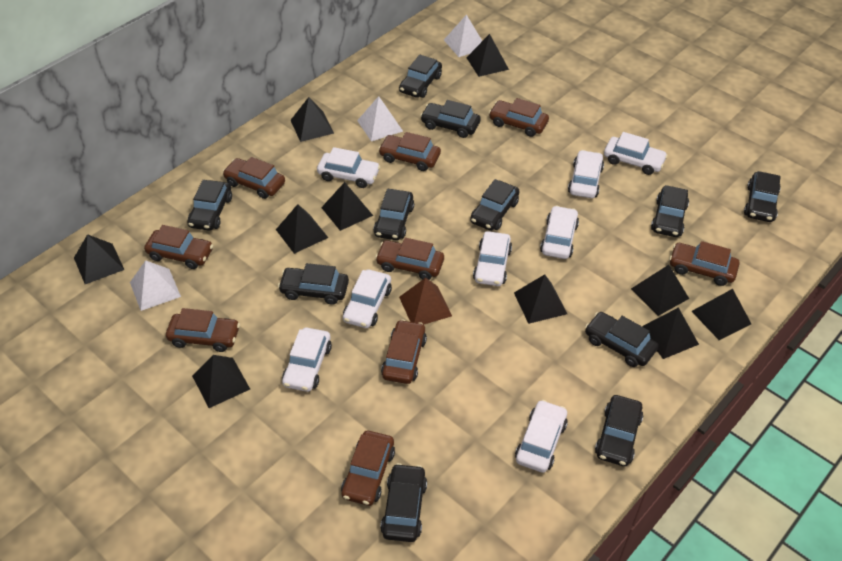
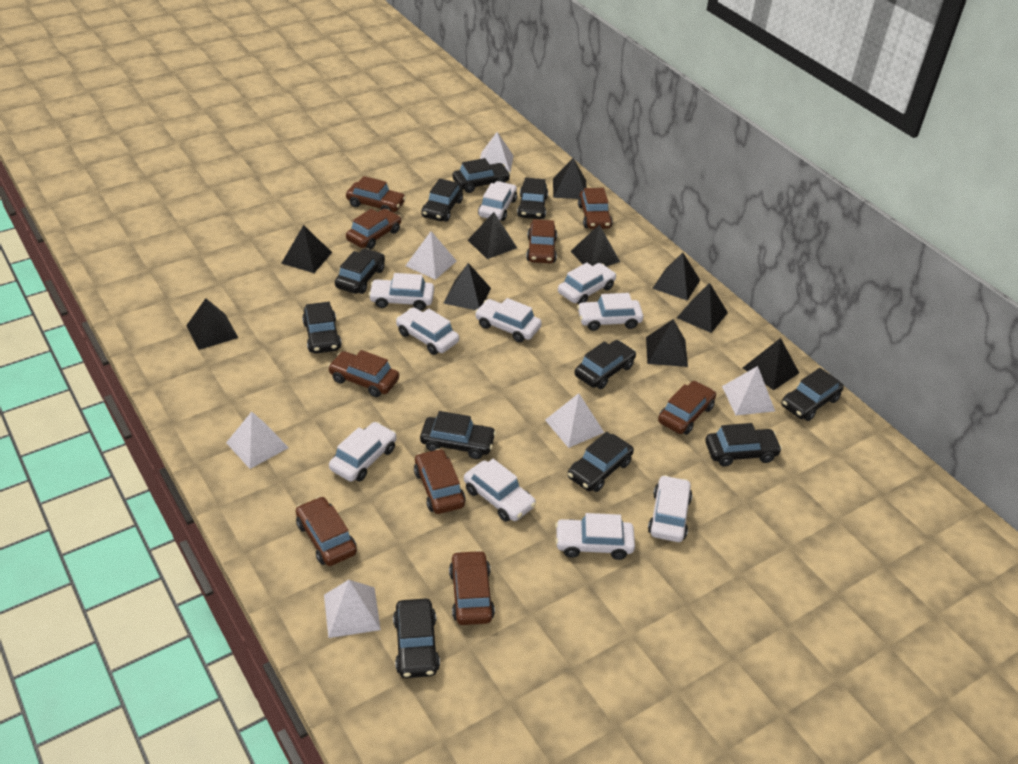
brown pyramid: 1 -> 0
white car: 8 -> 10
white pyramid: 3 -> 6

